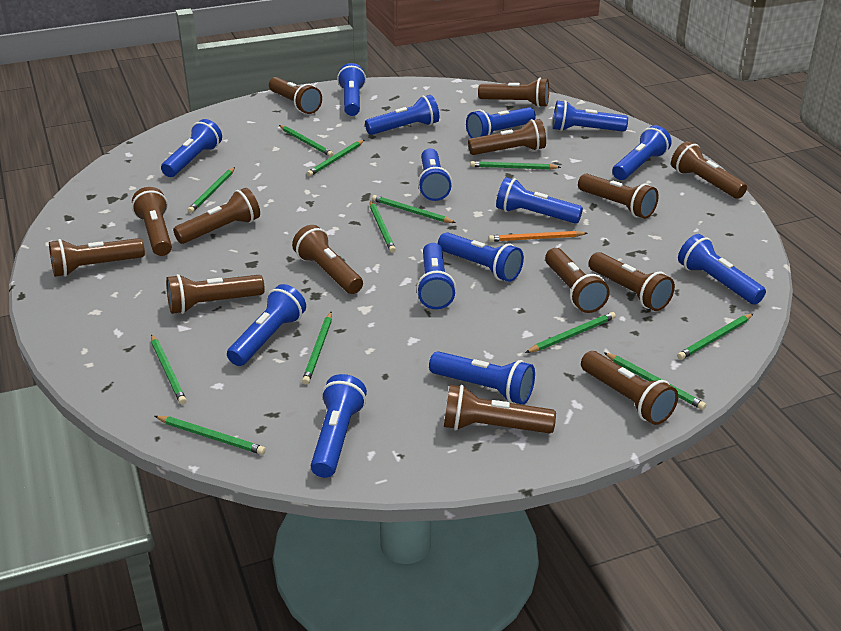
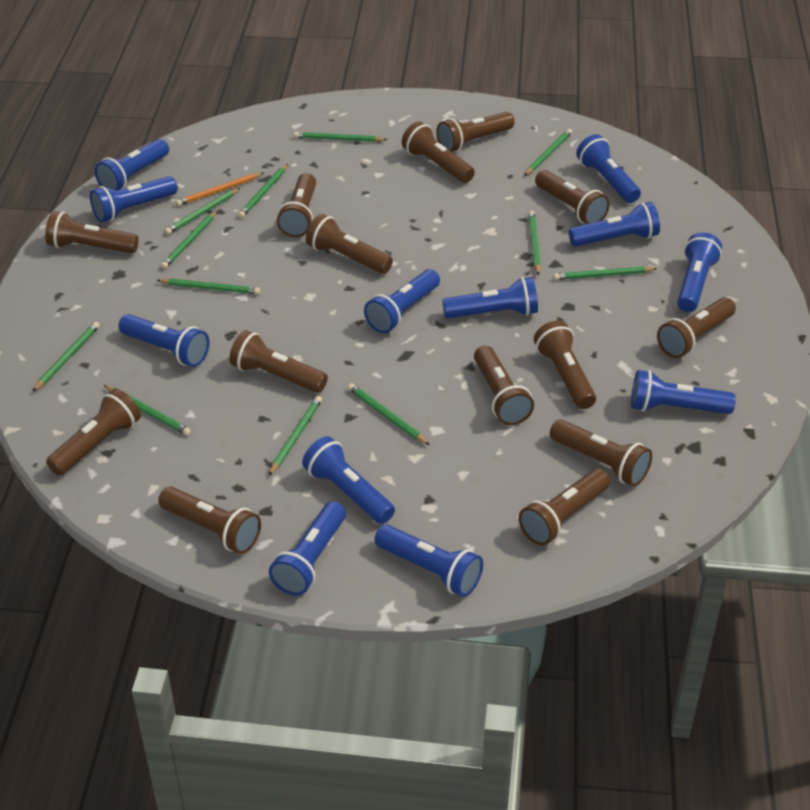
blue flashlight: 14 -> 12

